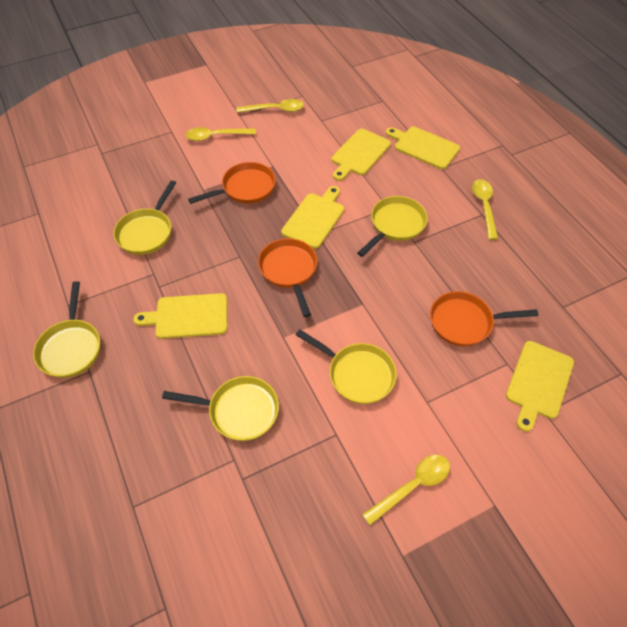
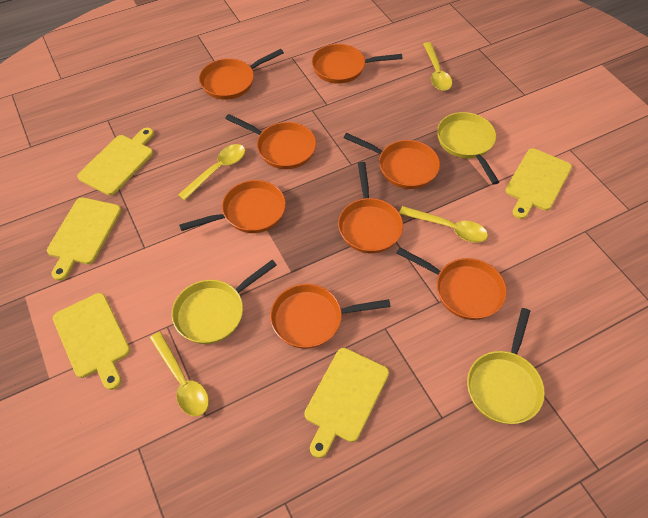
orange pan: 3 -> 8
yellow pan: 5 -> 3

